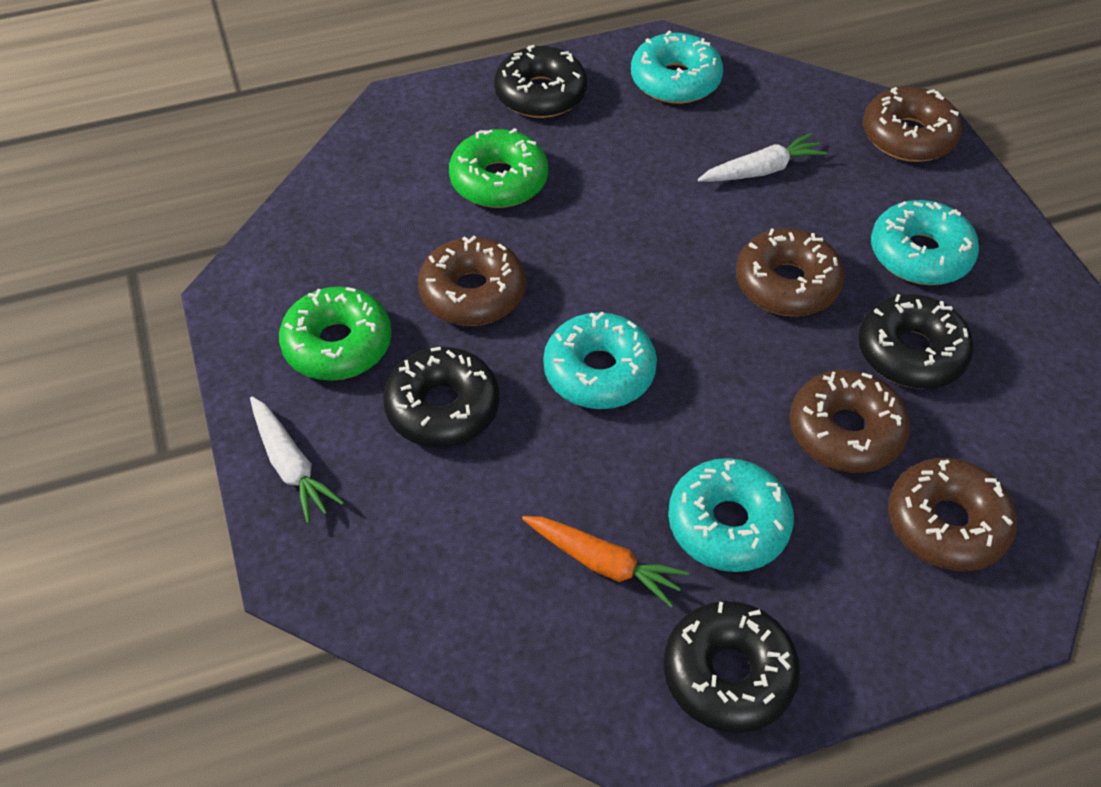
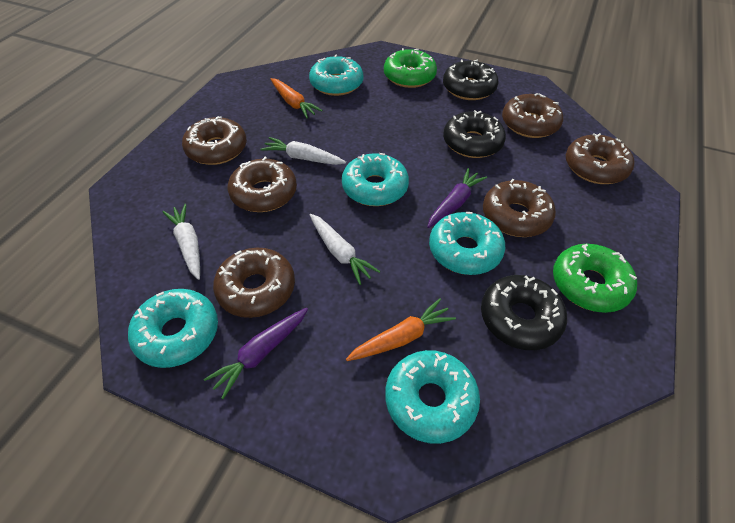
black donut: 4 -> 3
brown donut: 5 -> 6
orange carrot: 1 -> 2
purple carrot: 0 -> 2
turquoise donut: 4 -> 5
white carrot: 2 -> 3

